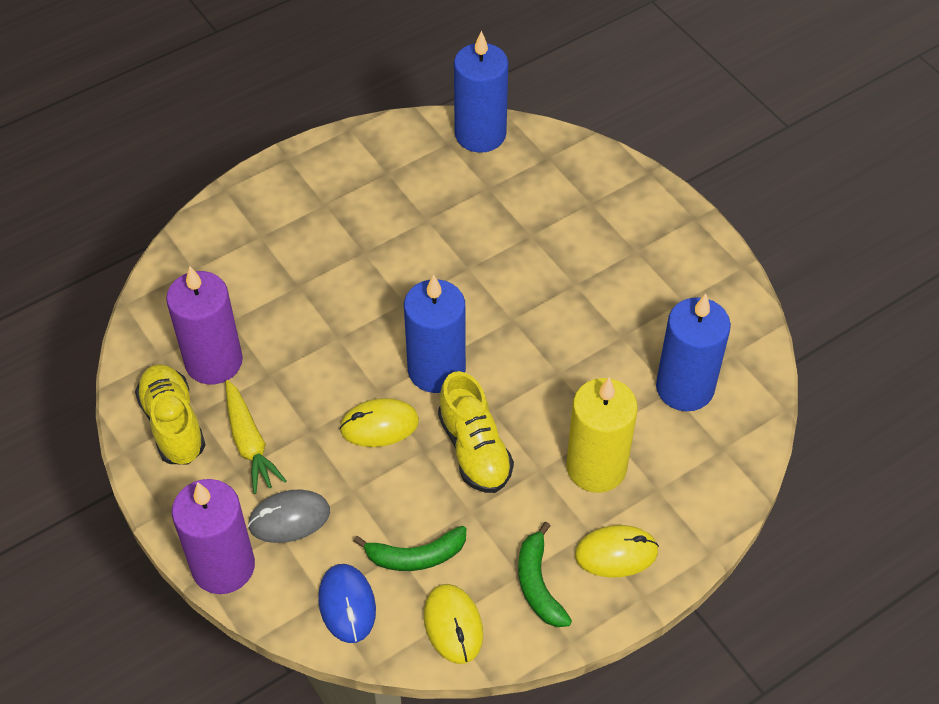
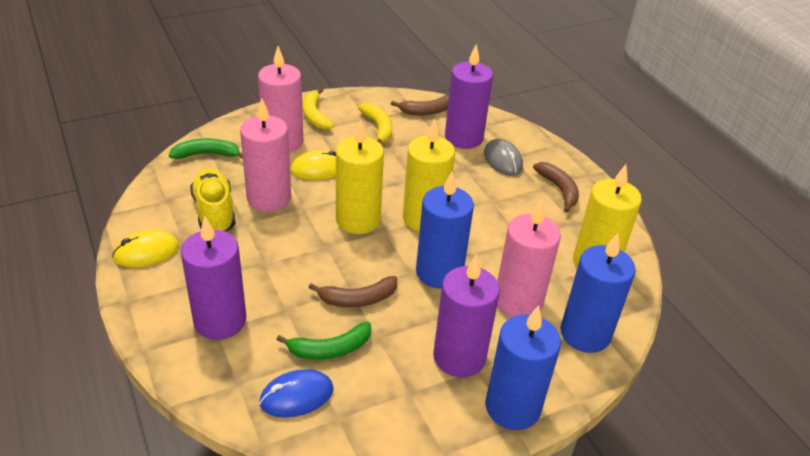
brown banana: 0 -> 3
pink candle: 0 -> 3
purple candle: 2 -> 3
yellow banana: 0 -> 2
yellow candle: 1 -> 3
yellow carrot: 1 -> 0
yellow mouse: 3 -> 2
yellow shoe: 2 -> 1

